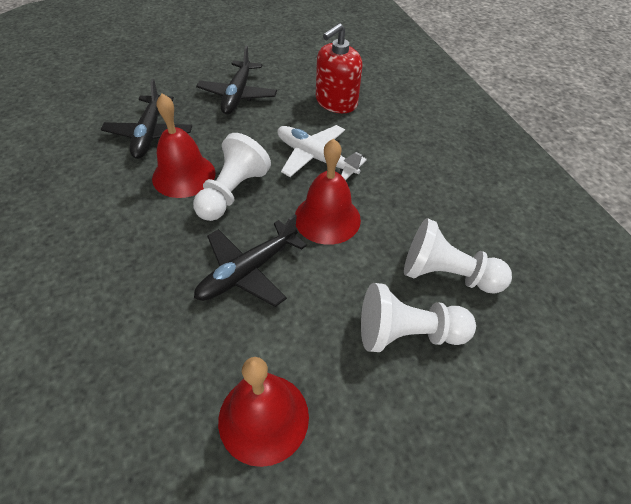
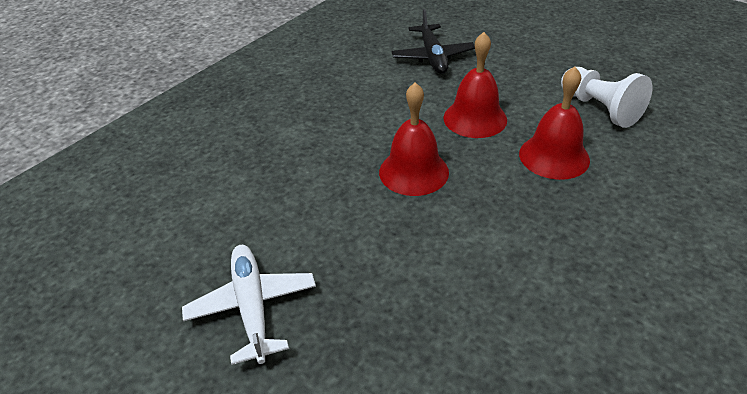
black plane: 3 -> 1
red soap dispenser: 1 -> 0
white pawn: 3 -> 1

